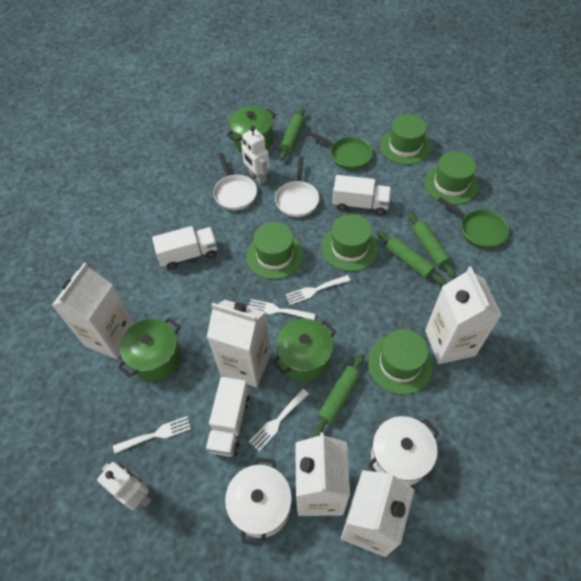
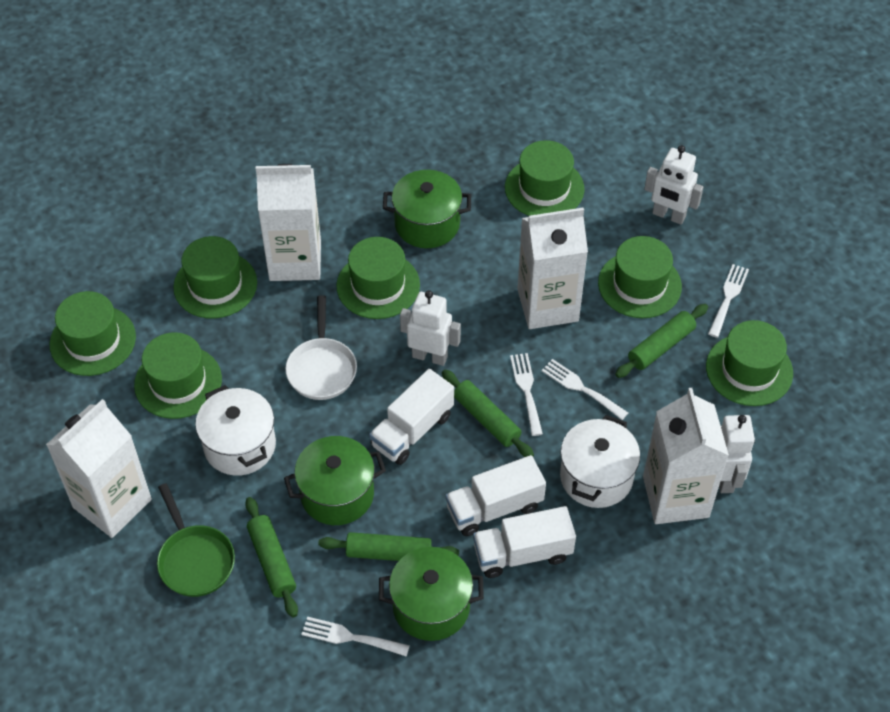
green hat: 5 -> 7
green pan: 2 -> 1
white carton: 5 -> 4
white pan: 2 -> 1
white robot: 2 -> 3

